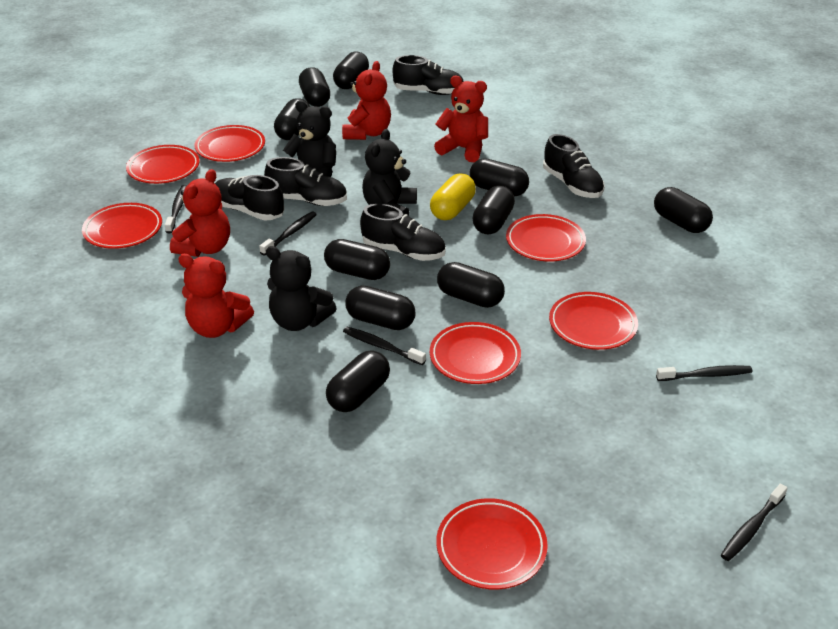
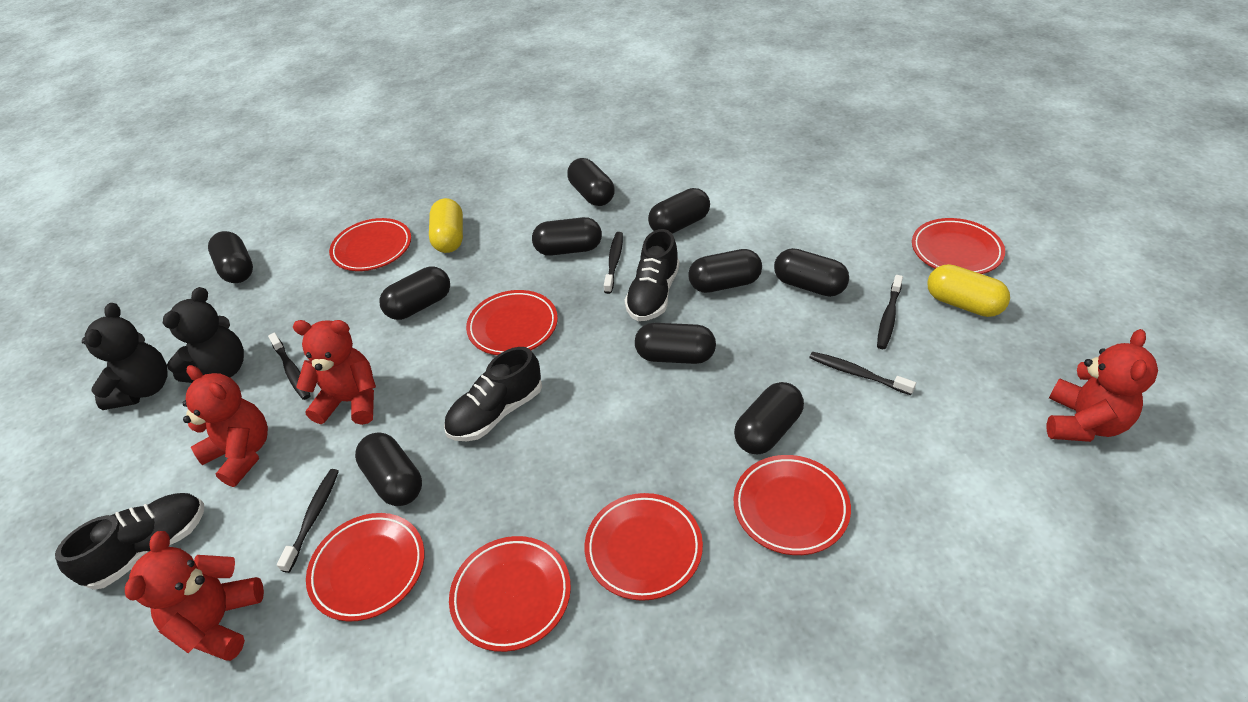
black shoe: 5 -> 3
black teddy bear: 3 -> 2
yellow capsule: 1 -> 2

